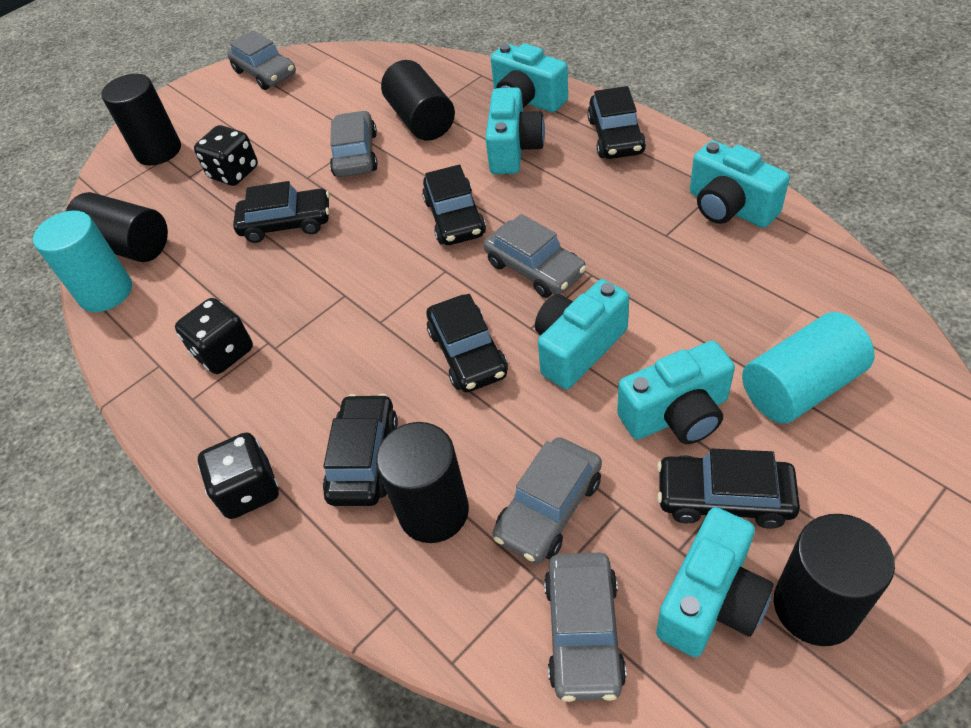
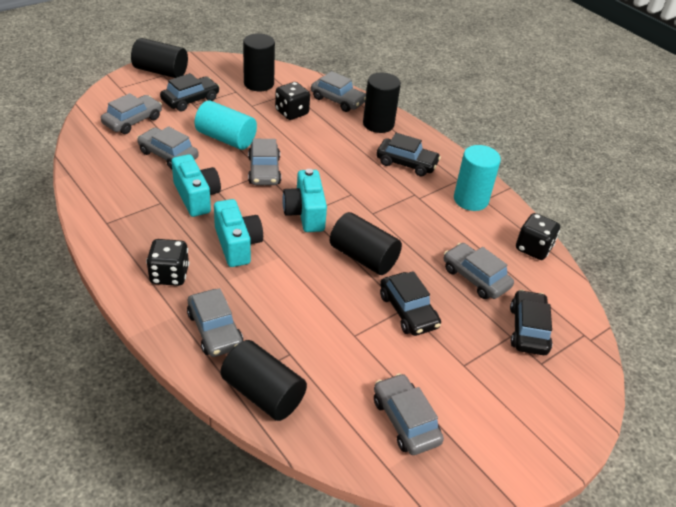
black car: 6 -> 4
grey car: 5 -> 7
turquoise camera: 6 -> 3

